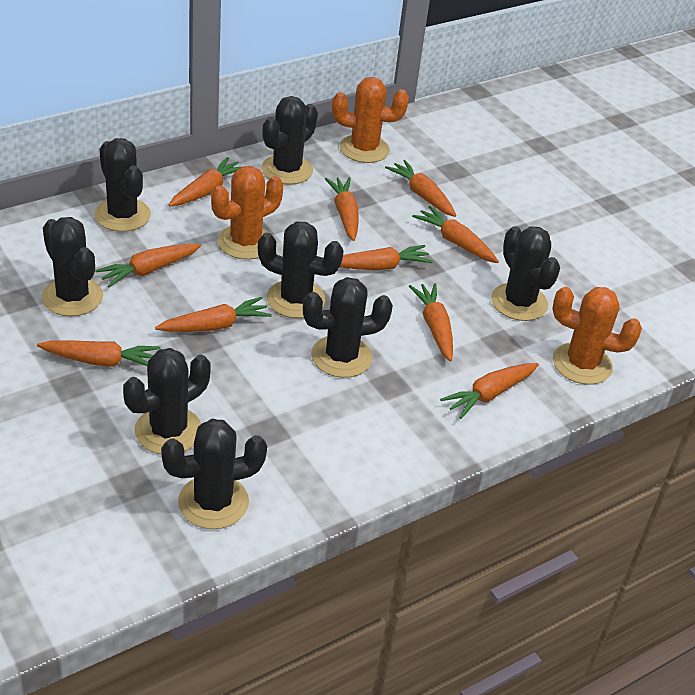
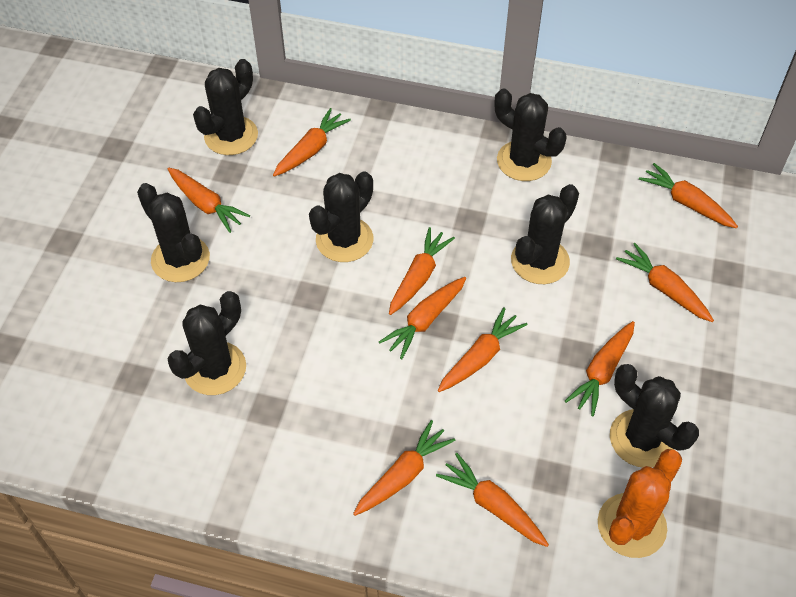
black cactus: 8 -> 7
orange cactus: 3 -> 1

